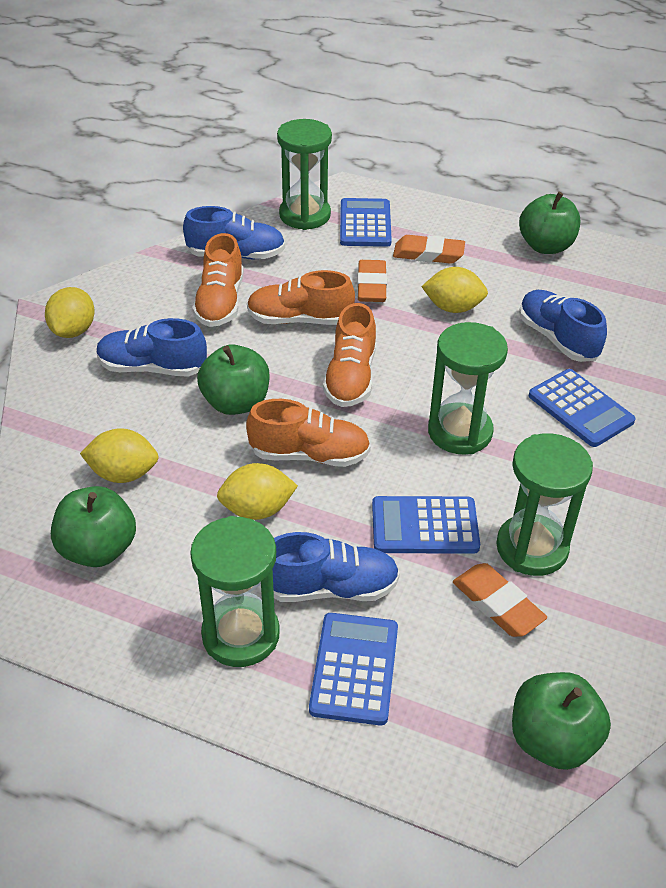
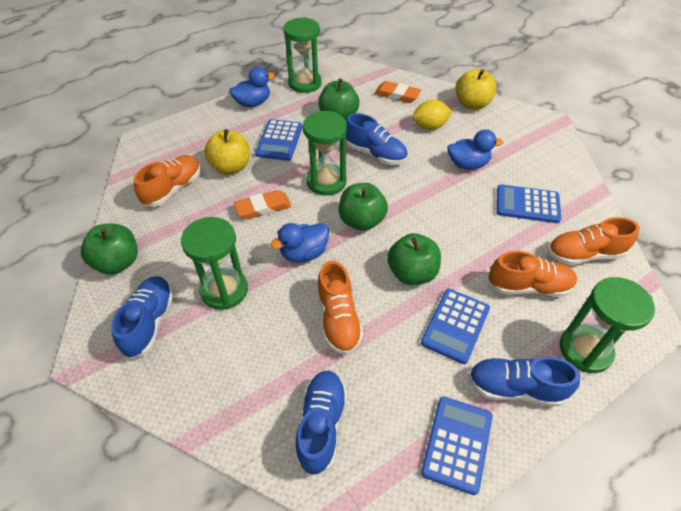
blue duck: 0 -> 3
orange eraser: 3 -> 2
yellow apple: 0 -> 2
yellow lemon: 4 -> 1

